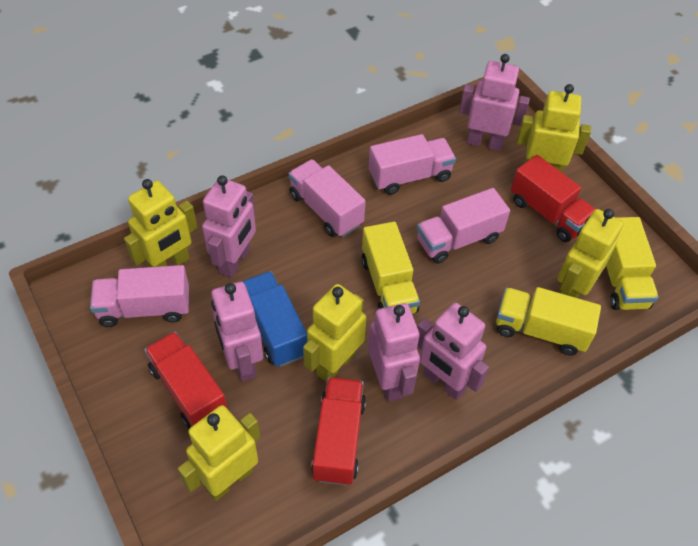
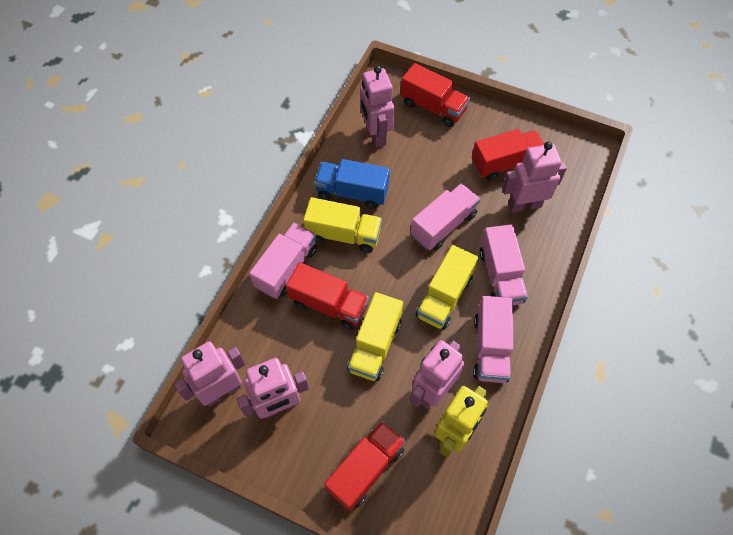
red truck: 3 -> 4
yellow robot: 5 -> 1

